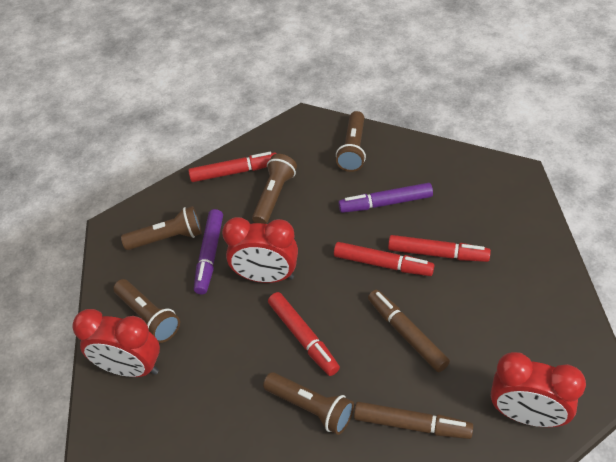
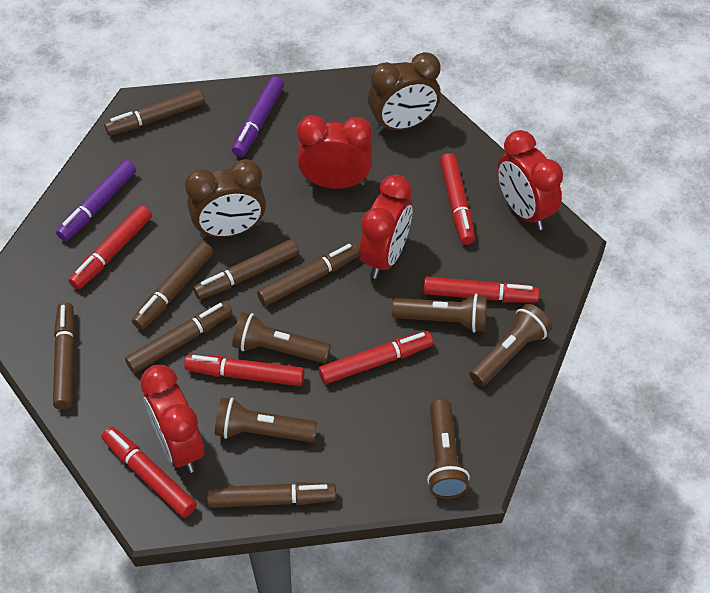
brown clock: 0 -> 2
brown marker: 2 -> 7
red clock: 3 -> 4
red marker: 4 -> 6

